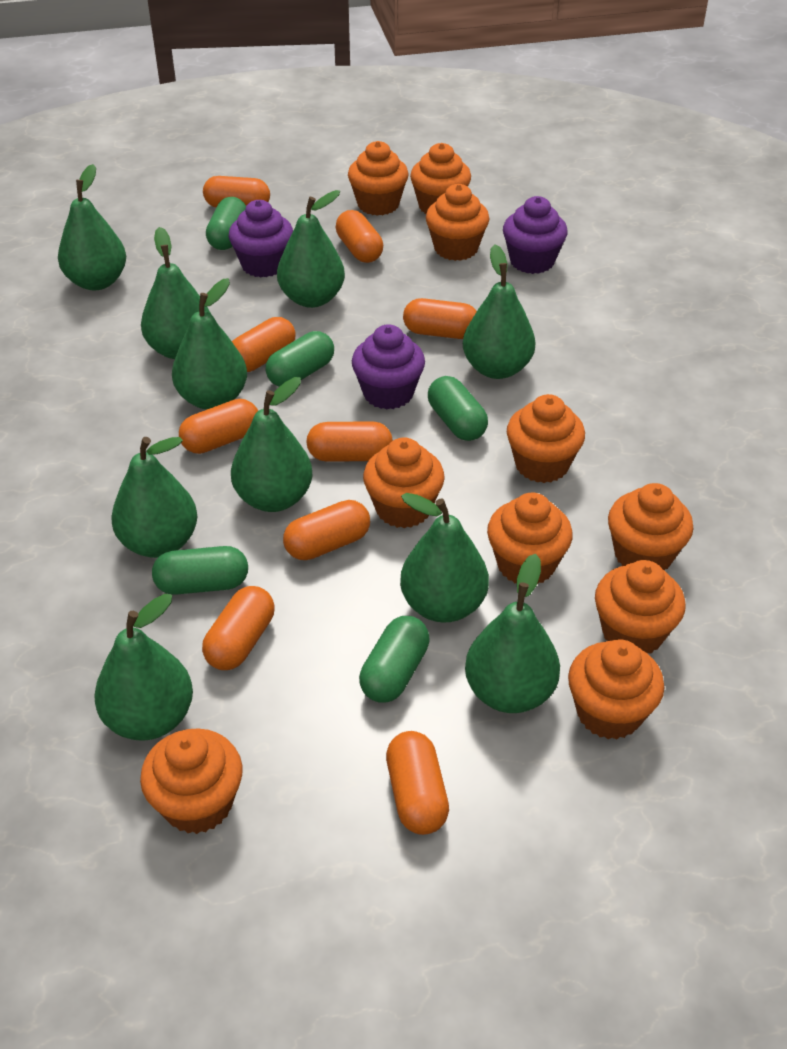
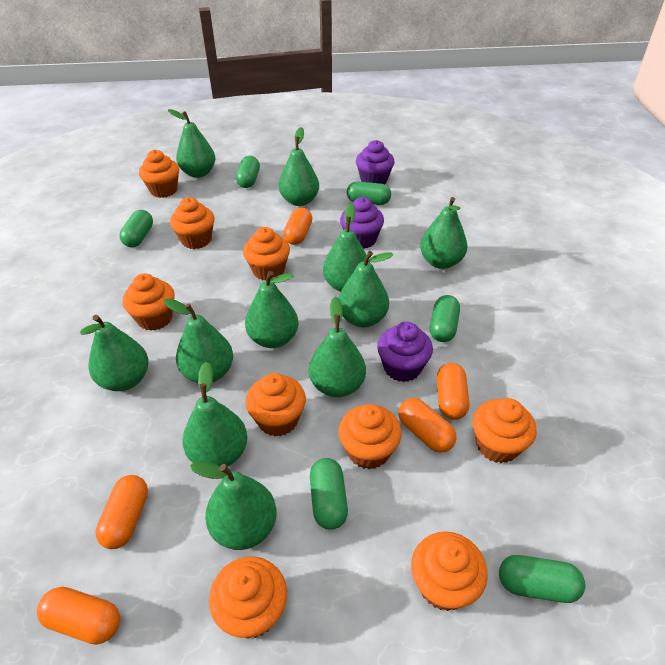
green capsule: 5 -> 6
green pear: 10 -> 11
orange capsule: 9 -> 5
orange cupcake: 10 -> 9

